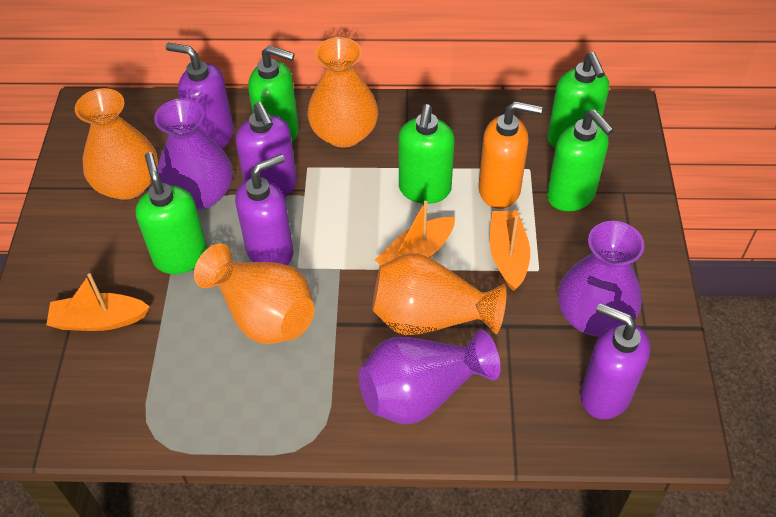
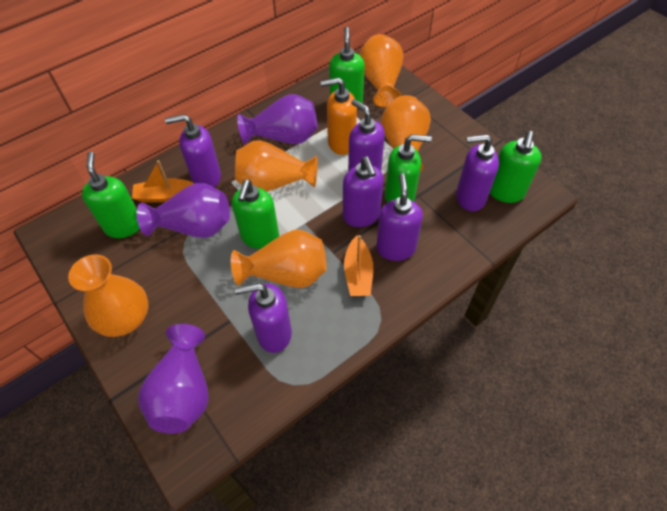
orange boat: 3 -> 2
orange vase: 4 -> 5
purple soap dispenser: 4 -> 6

